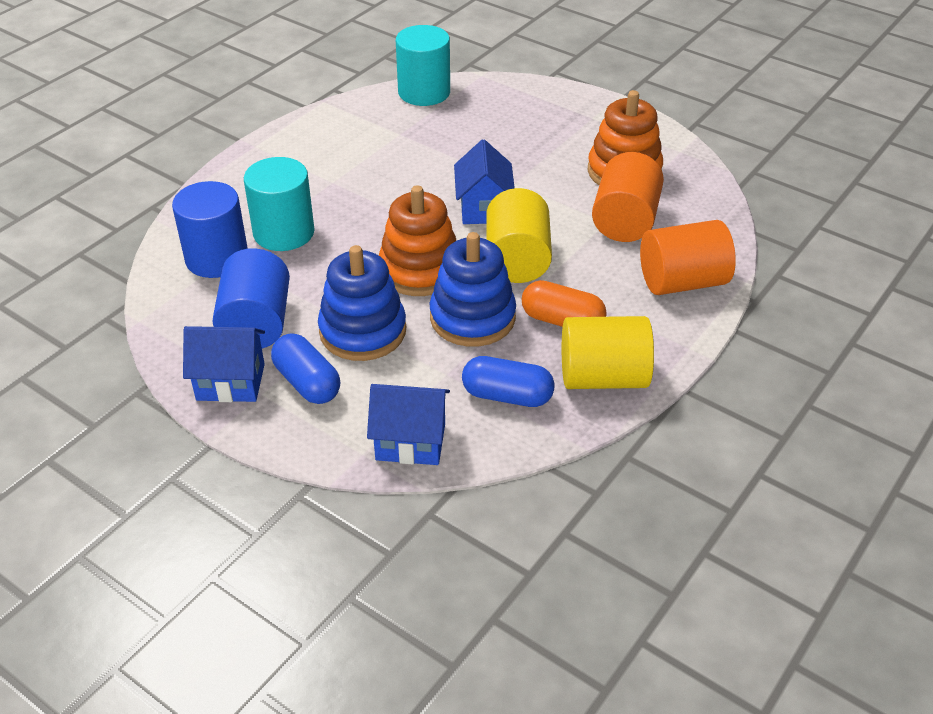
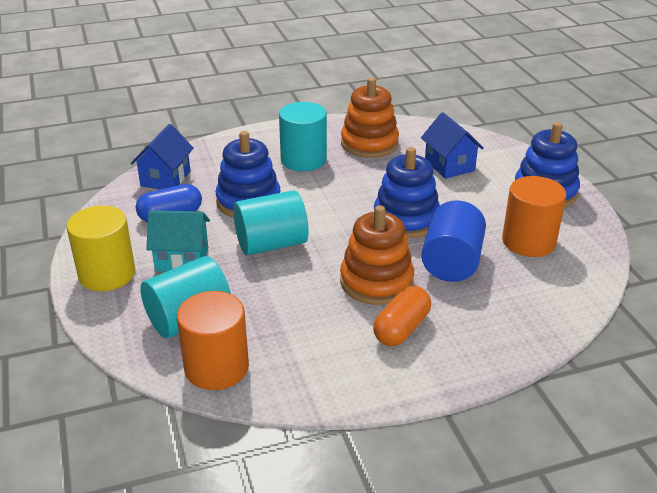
blue capsule: 2 -> 1
blue cylinder: 2 -> 1
blue house: 3 -> 2
blue stacking toy: 2 -> 3
turquoise cylinder: 2 -> 3
turquoise house: 0 -> 1
yellow cylinder: 2 -> 1

